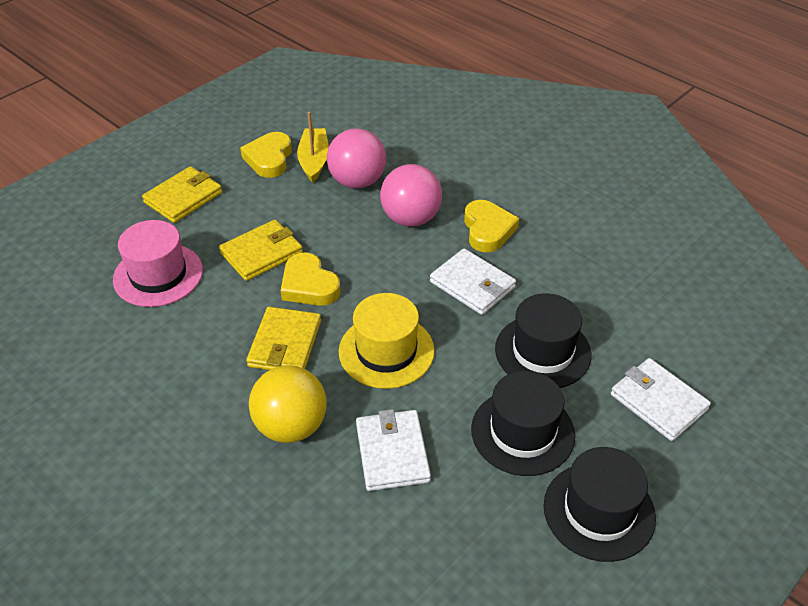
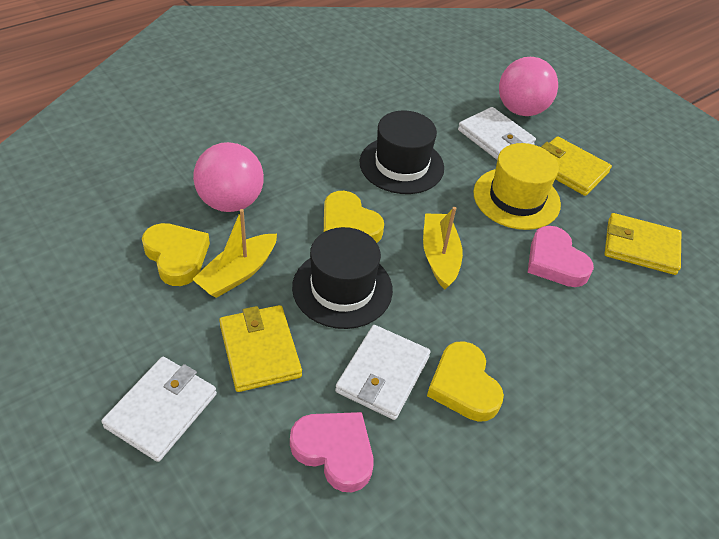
black hat: 3 -> 2
pink hat: 1 -> 0
pink heart: 0 -> 2
yellow ball: 1 -> 0
yellow boat: 1 -> 2

